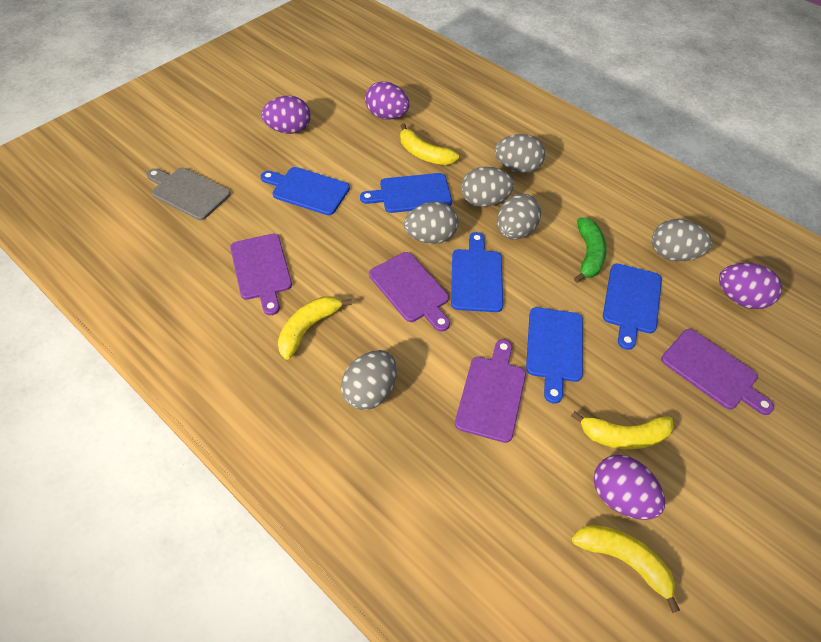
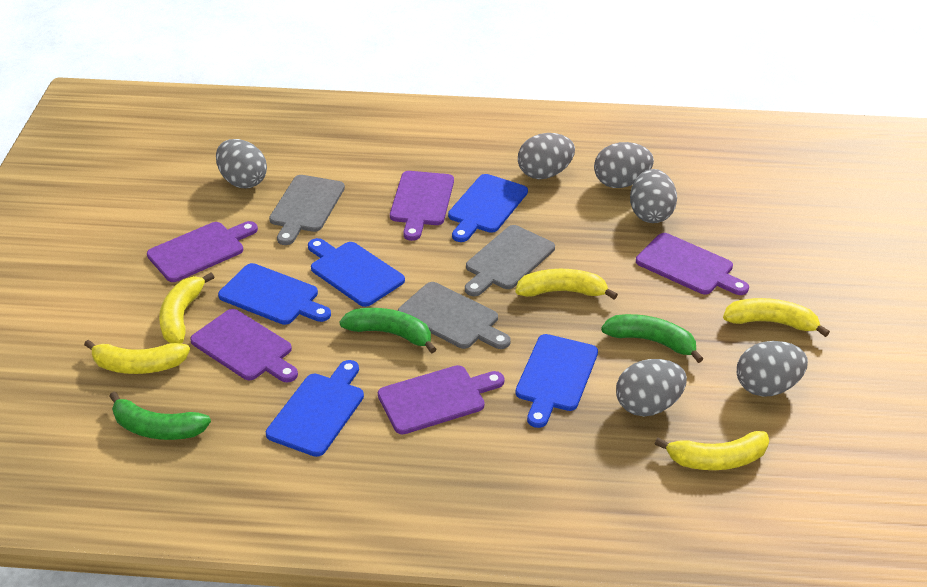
green banana: 1 -> 3
grey cutting board: 1 -> 3
purple cutting board: 4 -> 5
purple egg: 4 -> 0
yellow banana: 4 -> 5

